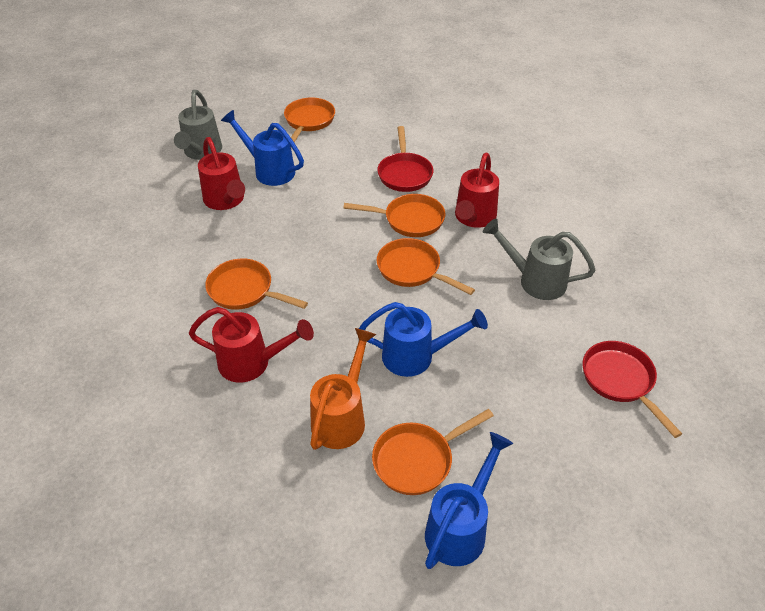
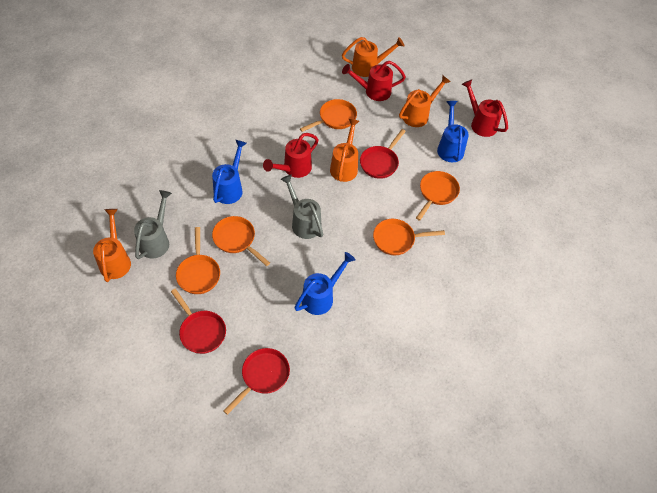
orange watering can: 1 -> 4
red pan: 2 -> 3

